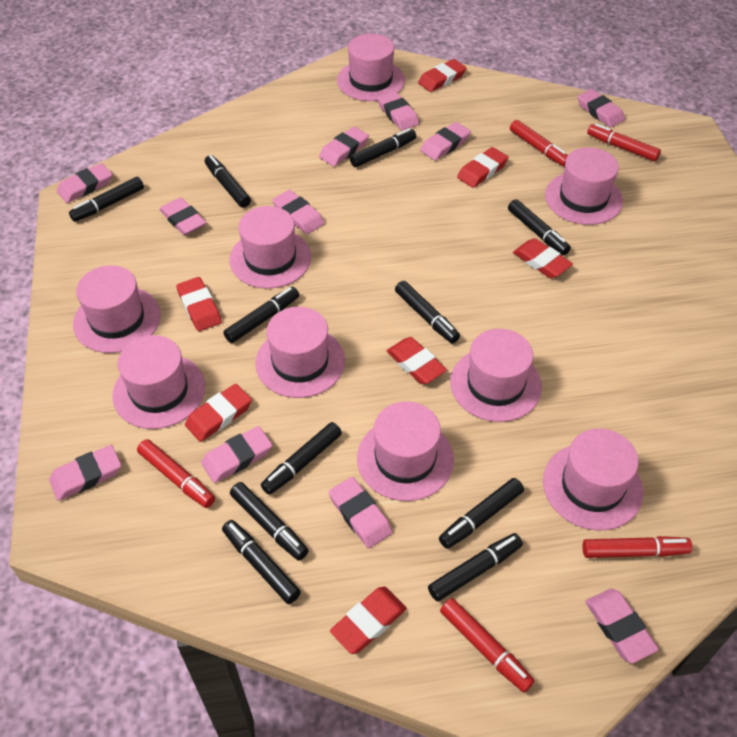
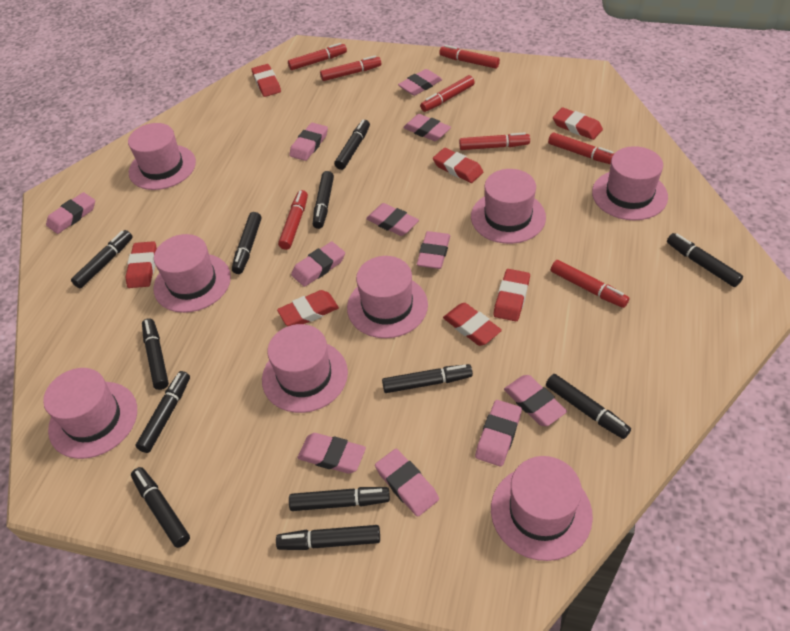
black marker: 11 -> 12
pink hat: 9 -> 8
red marker: 5 -> 8

